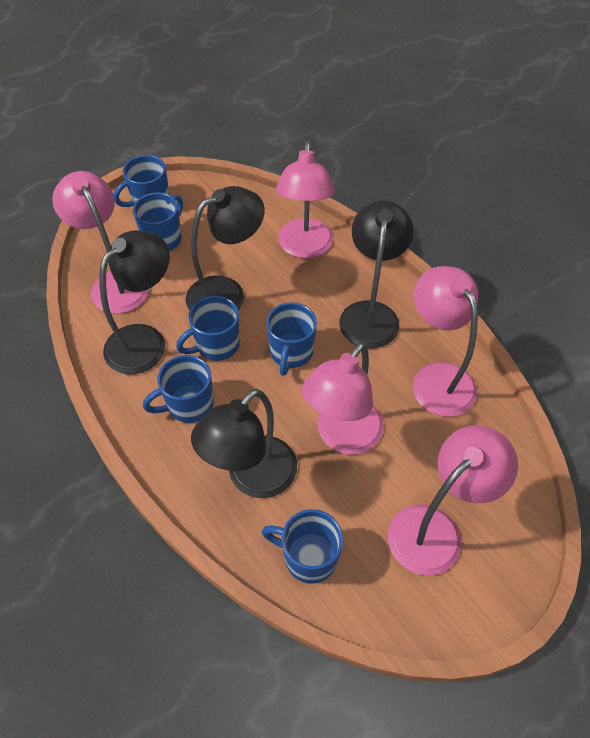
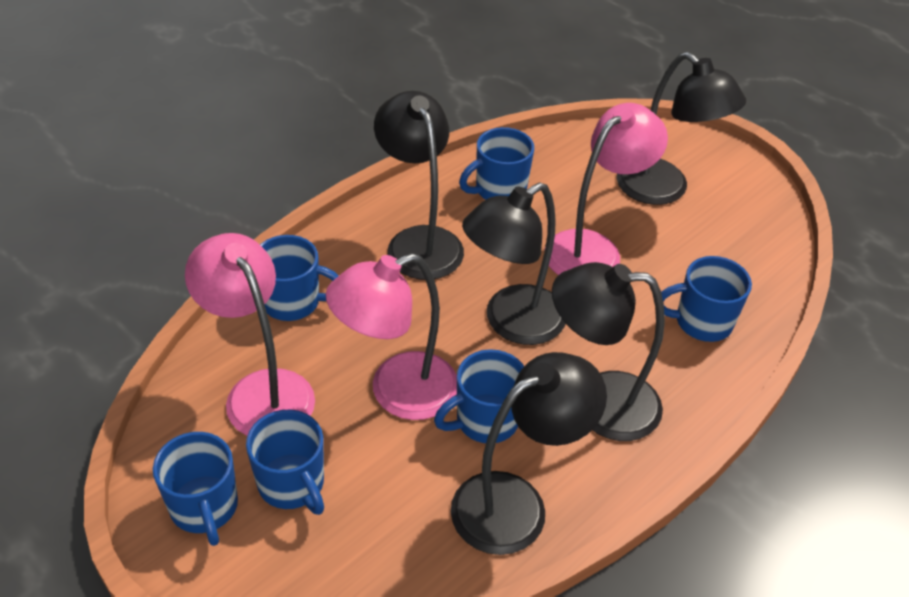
black lamp: 4 -> 5
pink lamp: 5 -> 3

